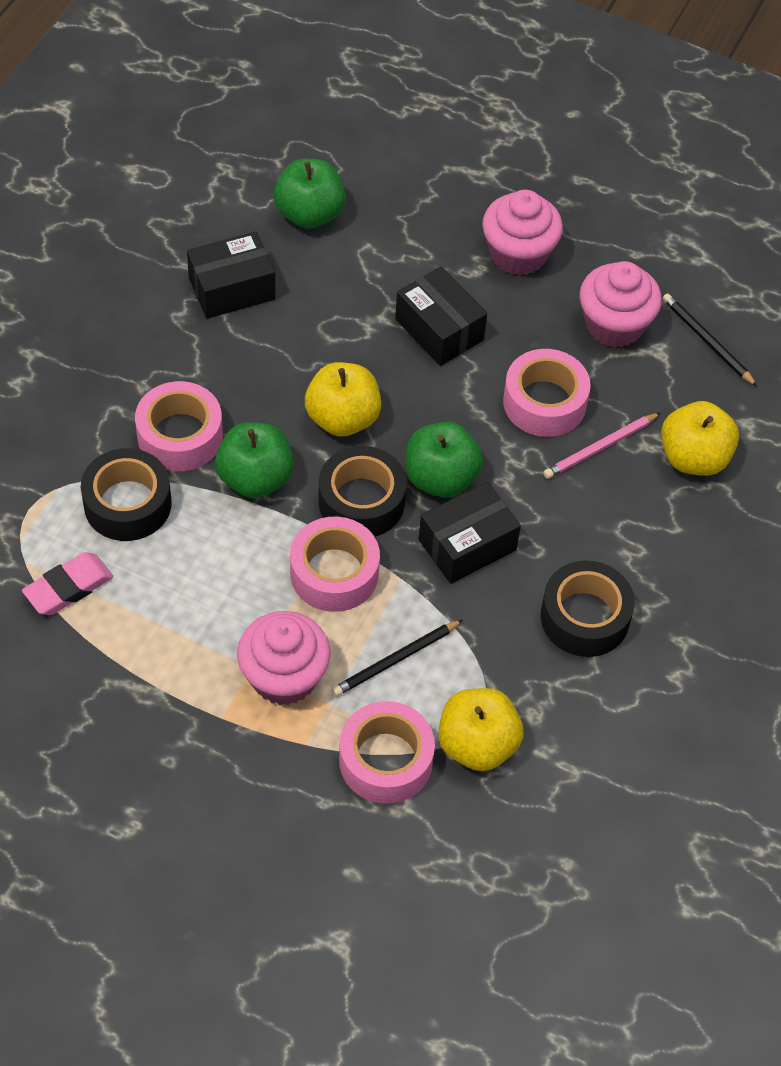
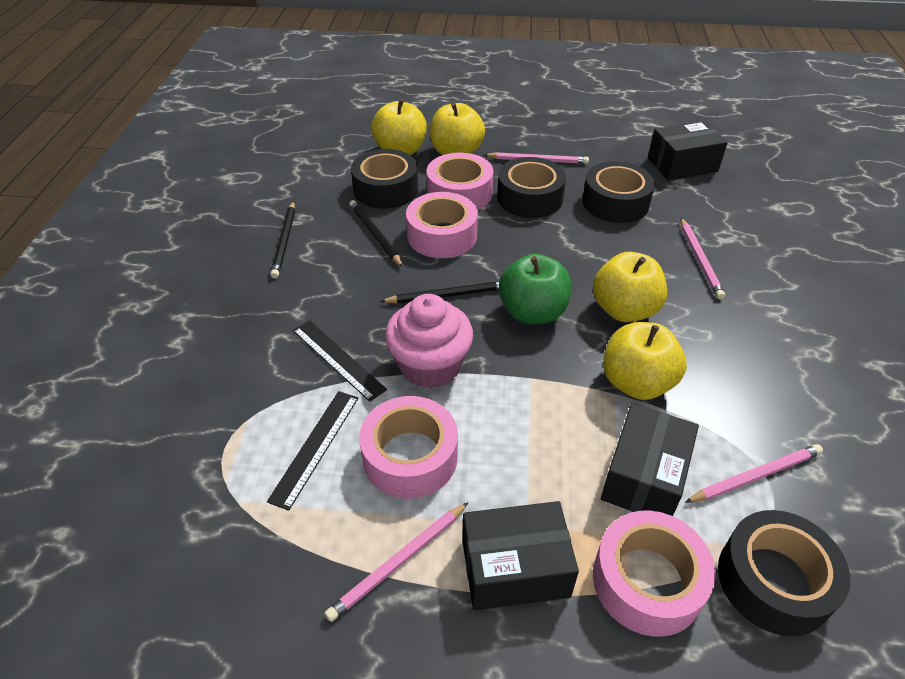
black pencil: 2 -> 3
black ruler: 0 -> 2
black tape: 3 -> 4
green apple: 3 -> 1
pink cupcake: 3 -> 1
pink eraser: 1 -> 0
pink pencil: 1 -> 4
yellow apple: 3 -> 4

